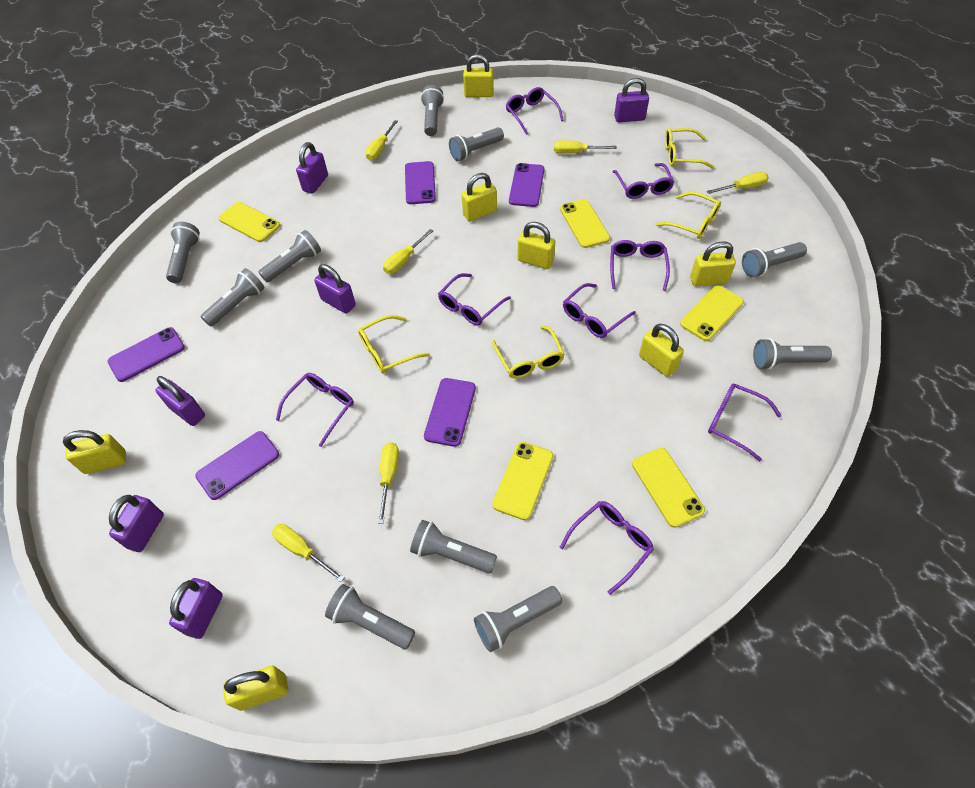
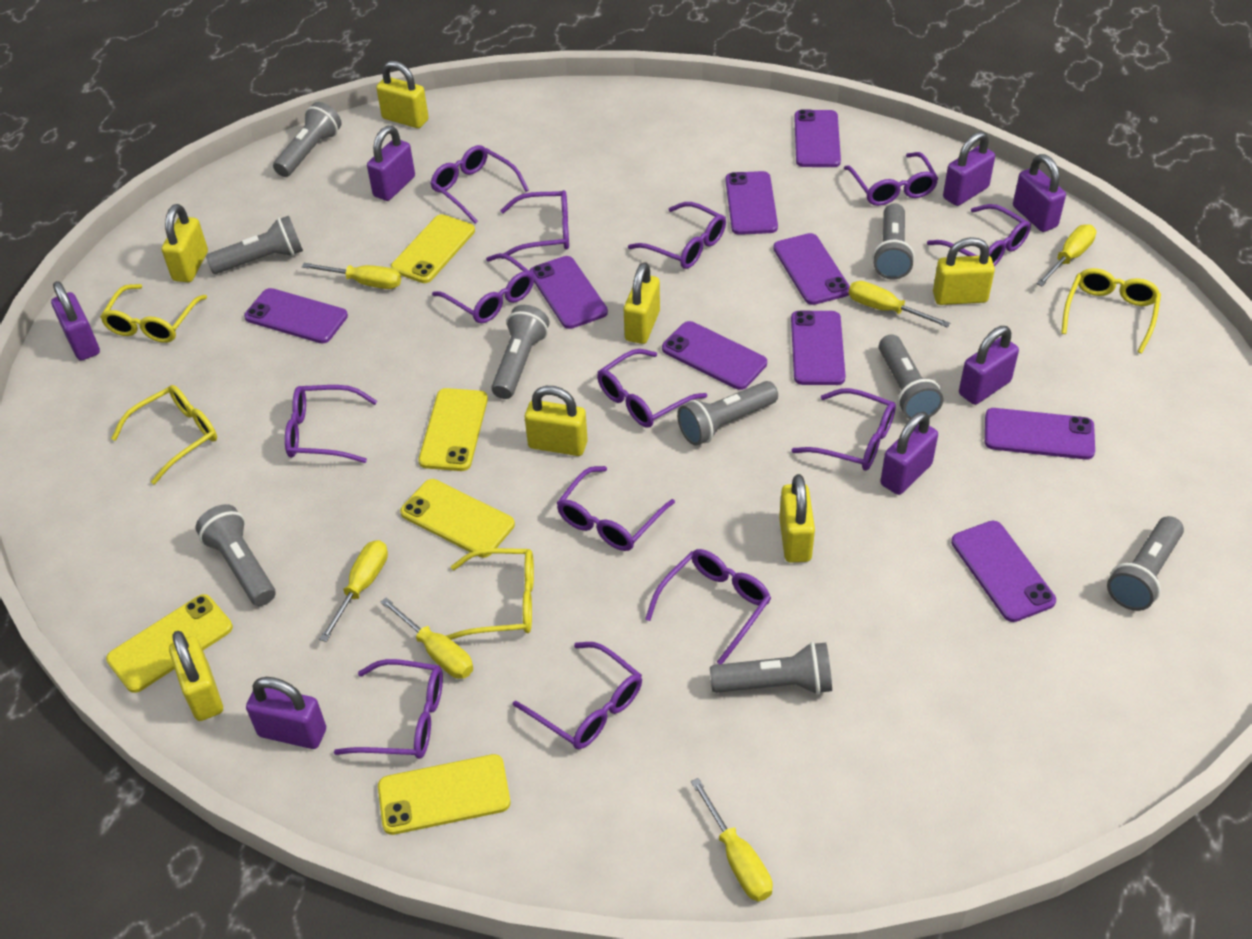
grey flashlight: 10 -> 9
purple glasses: 8 -> 13
purple padlock: 6 -> 7
purple phone: 5 -> 9

